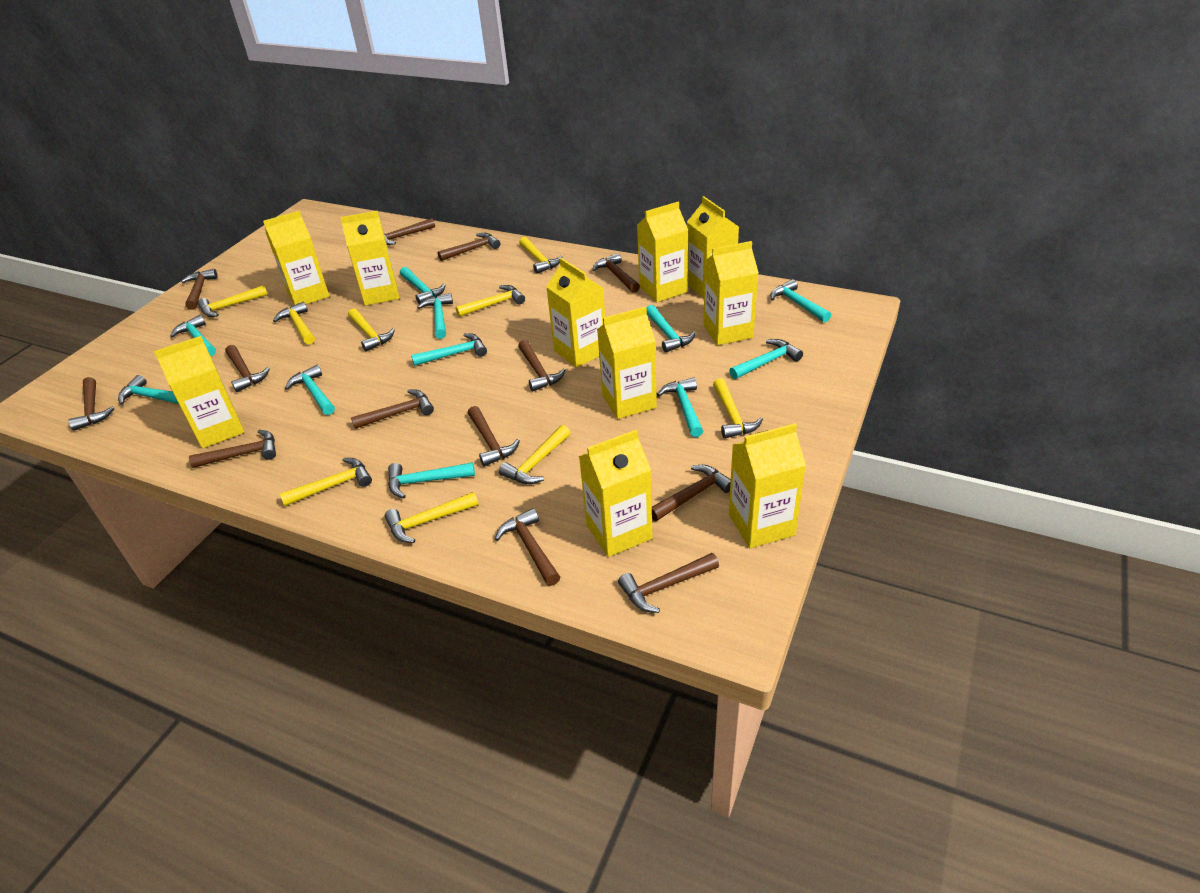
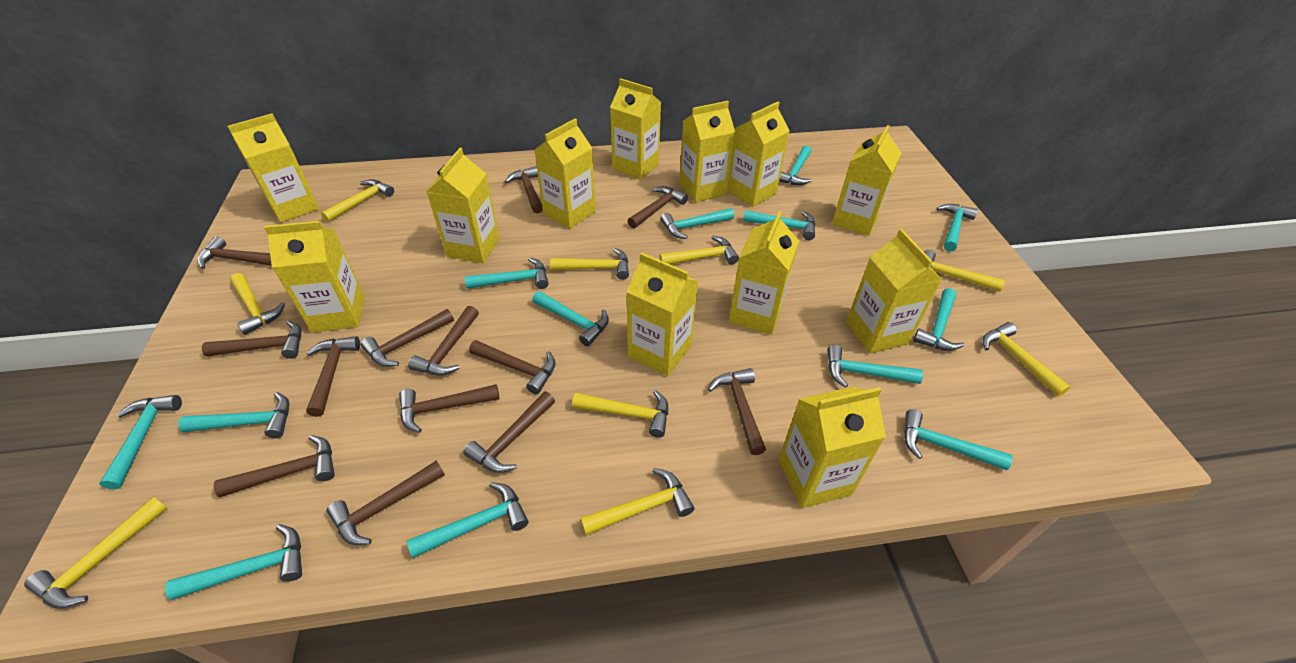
turquoise hammer: 11 -> 13
yellow carton: 10 -> 12

